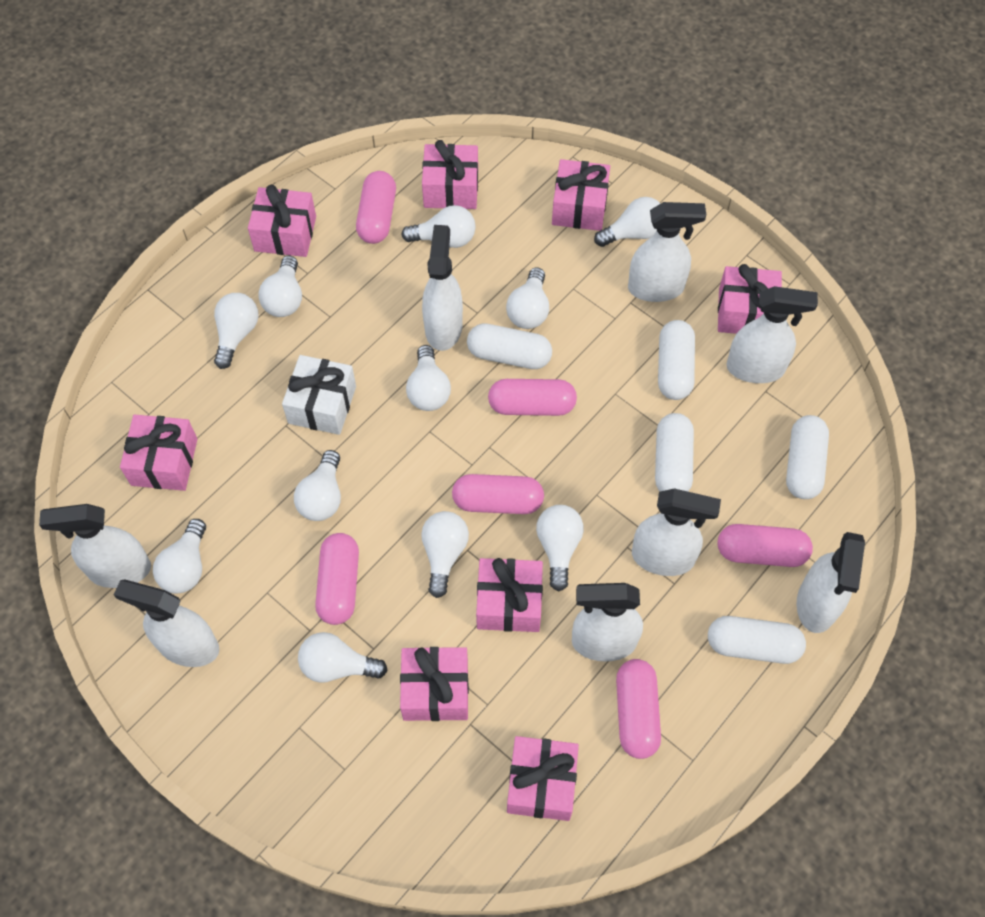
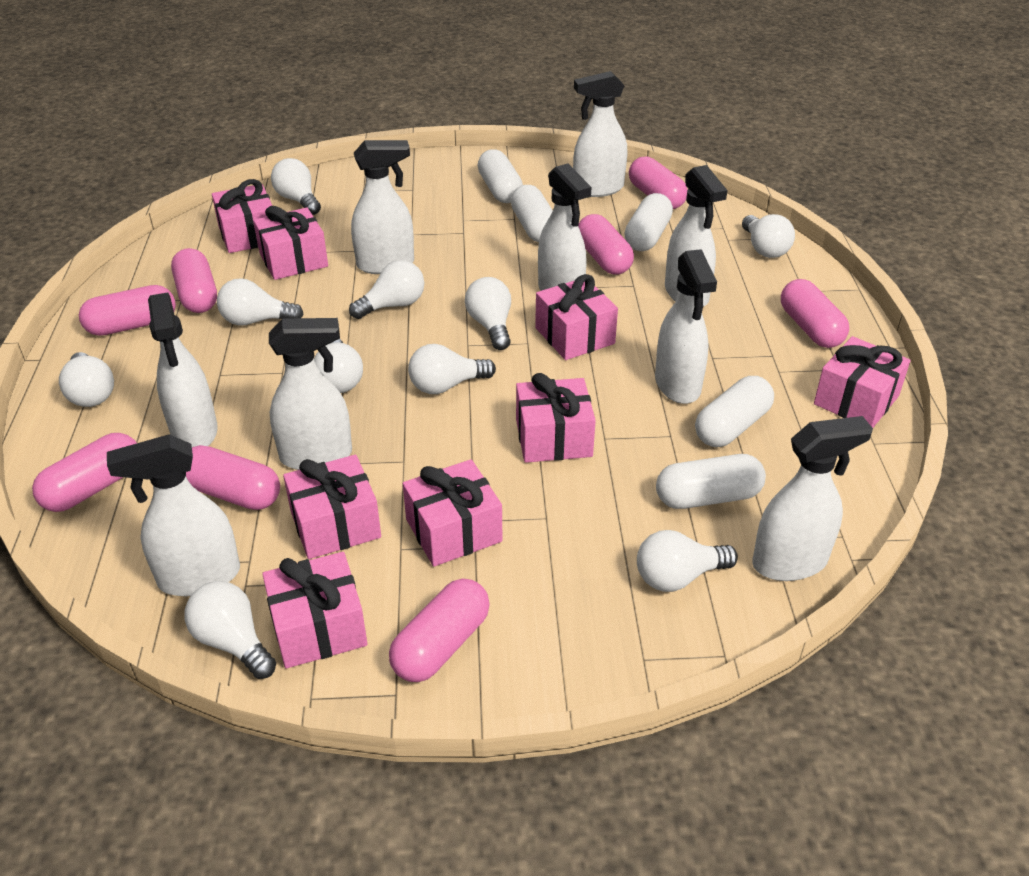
pink capsule: 6 -> 8
white gift: 1 -> 0
white light bulb: 11 -> 10
white spray bottle: 8 -> 9

